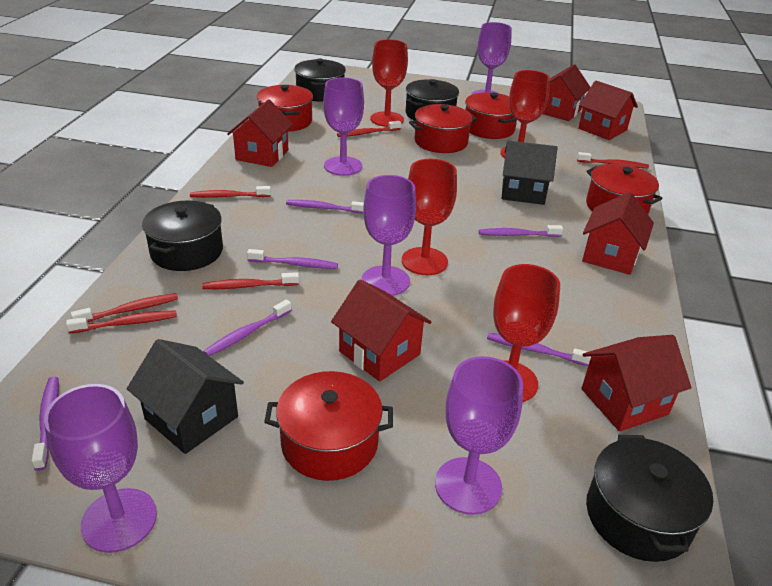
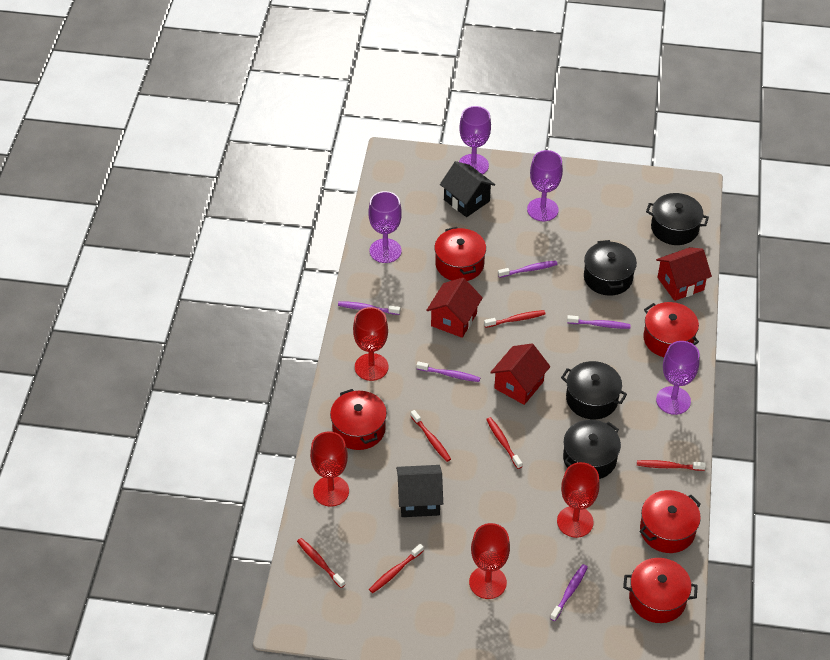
purple goblet: 5 -> 4
purple toothbrush: 6 -> 5
red house: 6 -> 3

